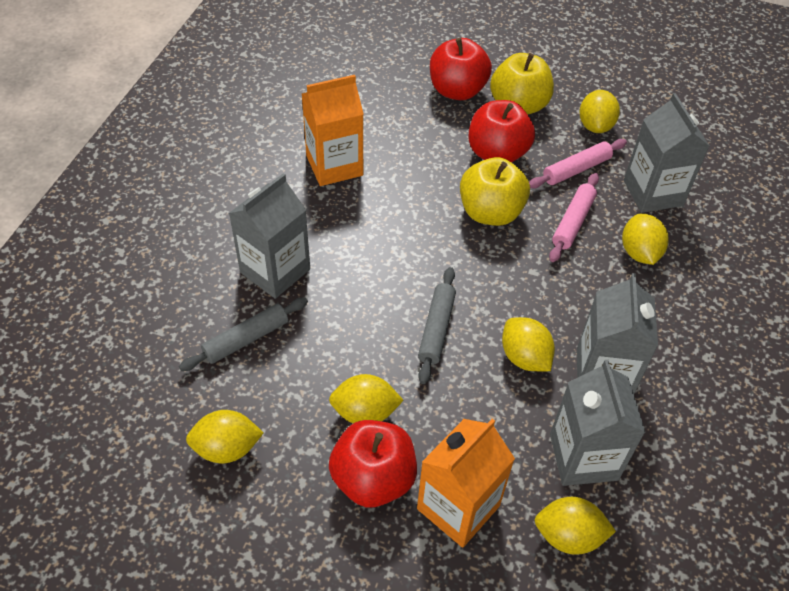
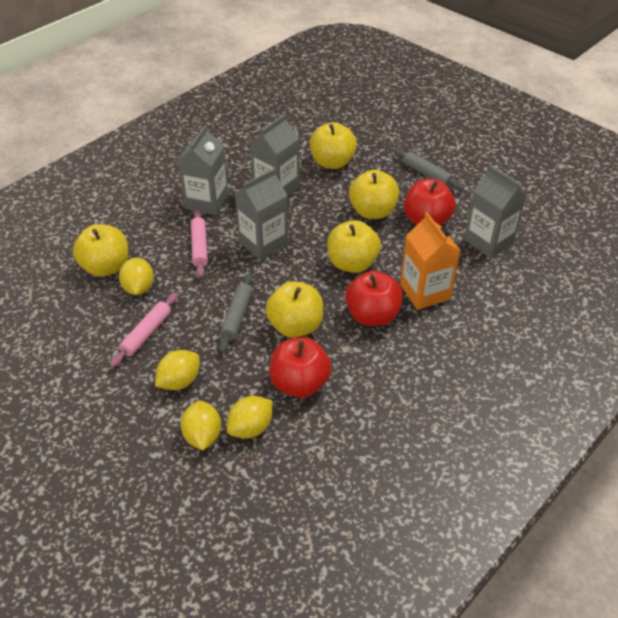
orange carton: 2 -> 1
yellow apple: 2 -> 5
yellow lemon: 6 -> 4

